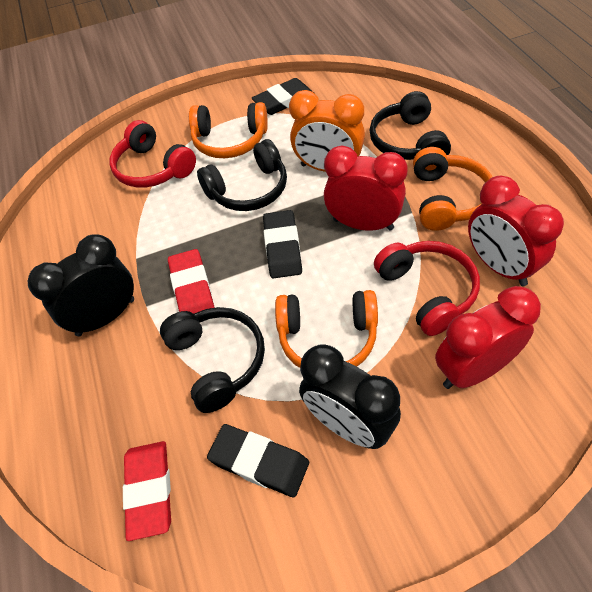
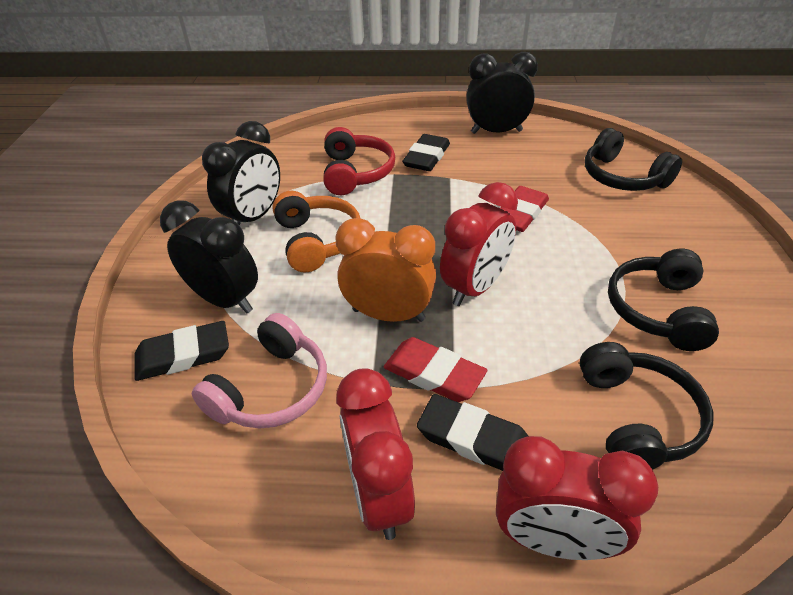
black clock: 2 -> 3
orange headphones: 3 -> 1
pink headphones: 0 -> 1
red headphones: 2 -> 1

